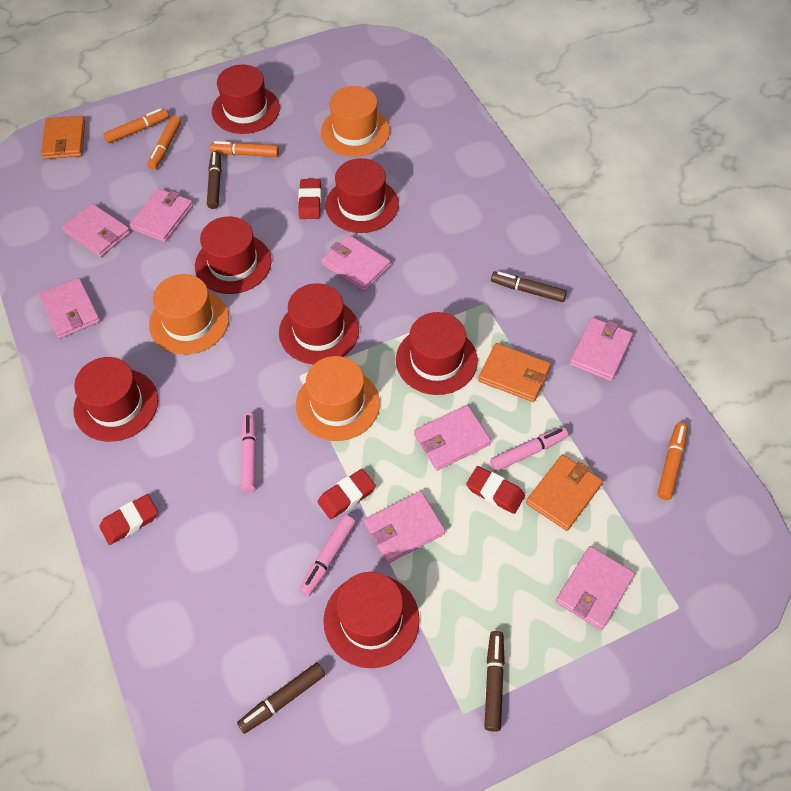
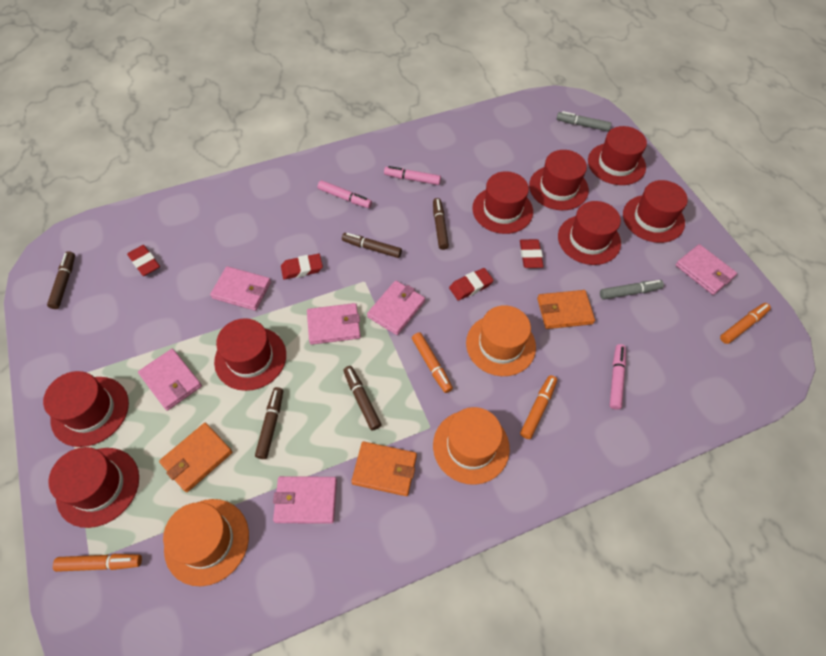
brown marker: 4 -> 5
grey marker: 0 -> 2
pink wallet: 8 -> 6
red hat: 7 -> 8

